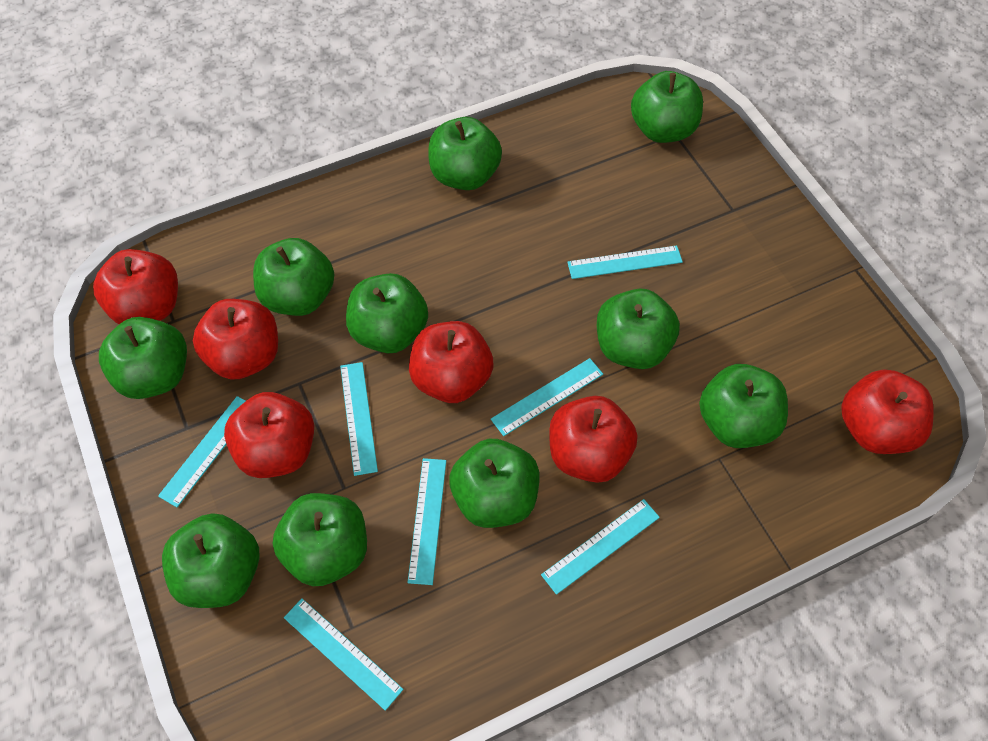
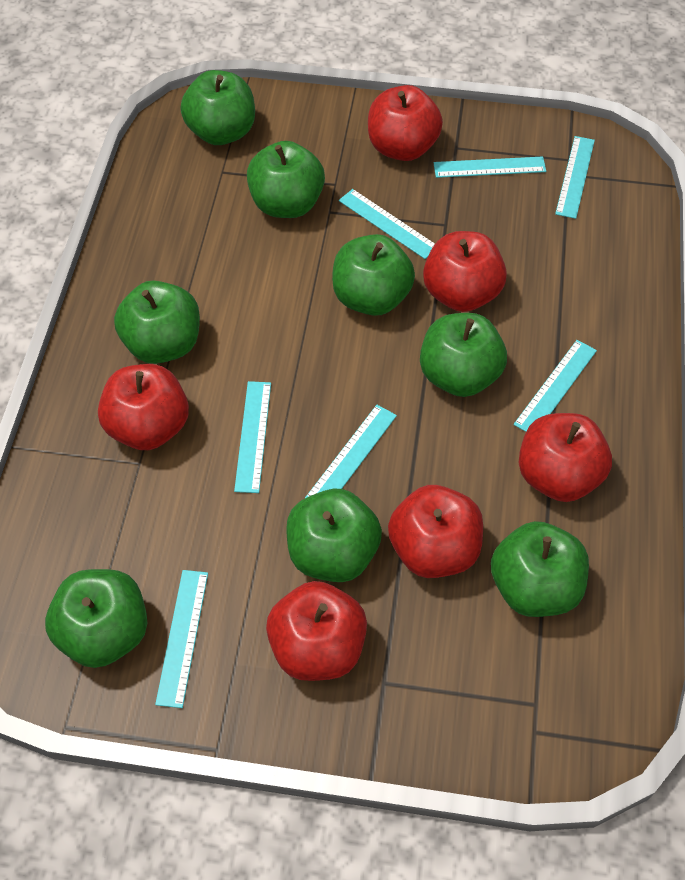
green apple: 10 -> 8

